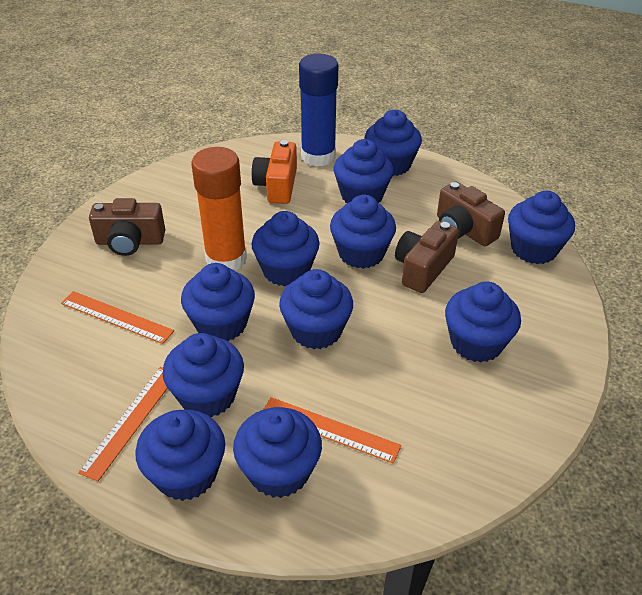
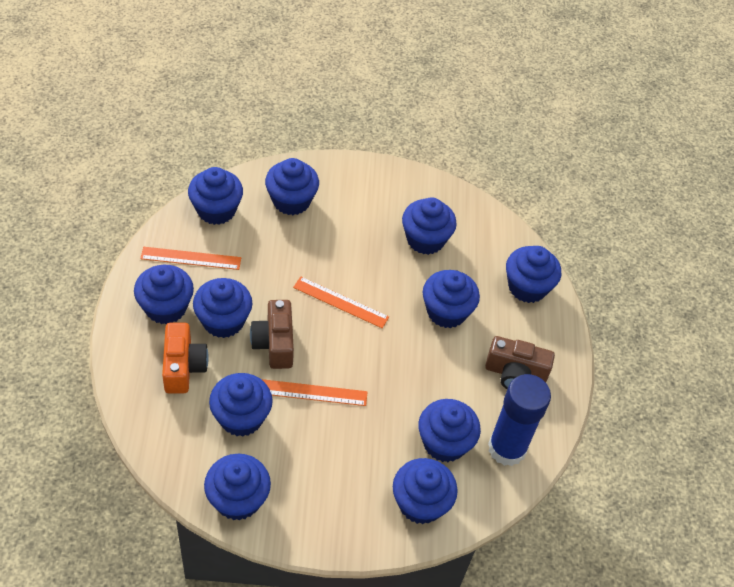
brown camera: 3 -> 2
orange glue stick: 1 -> 0

